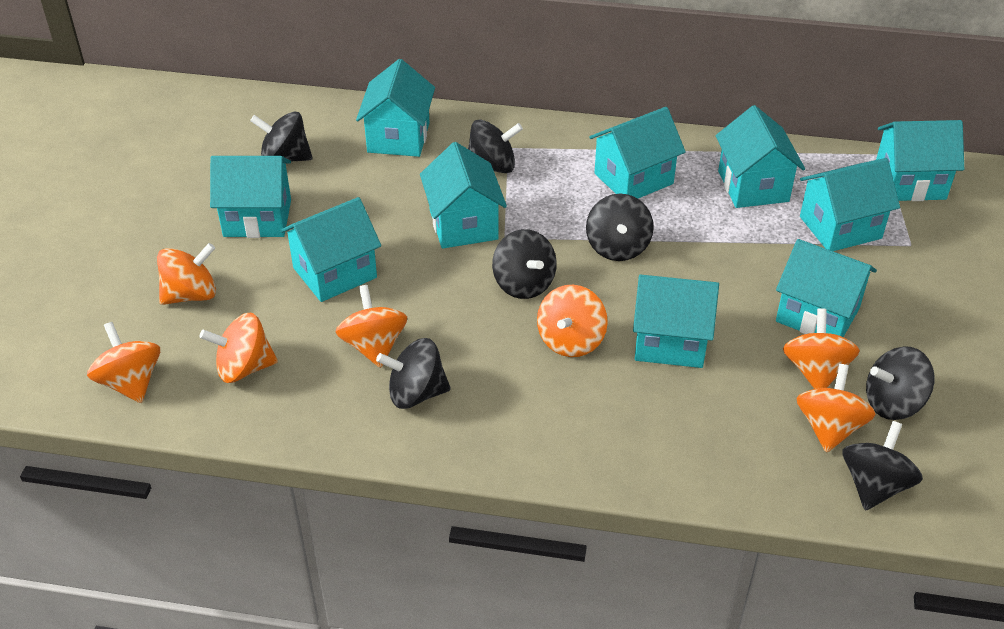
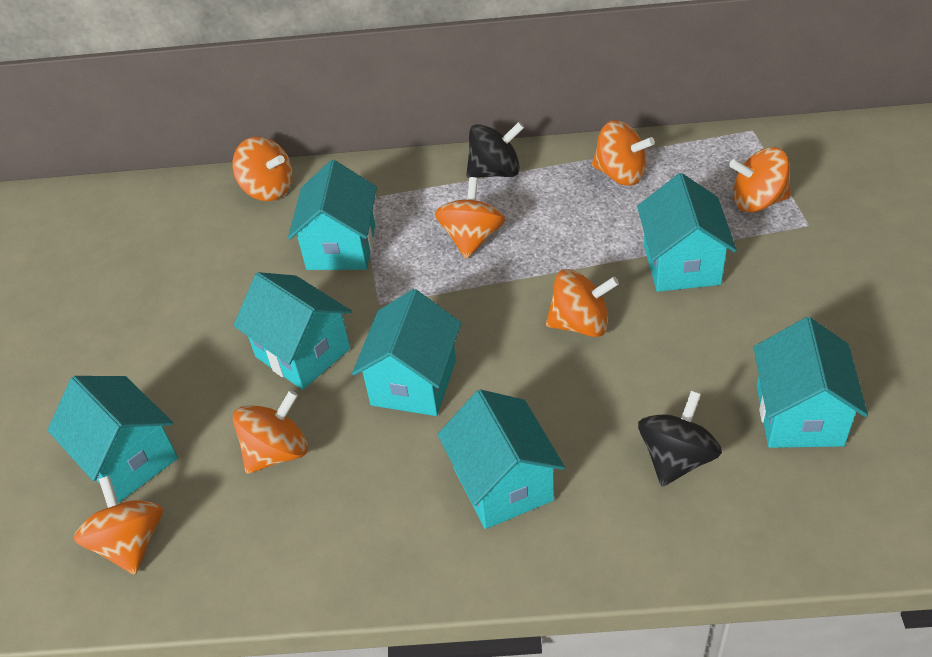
black spinning top: 7 -> 2
turquoise house: 10 -> 7

